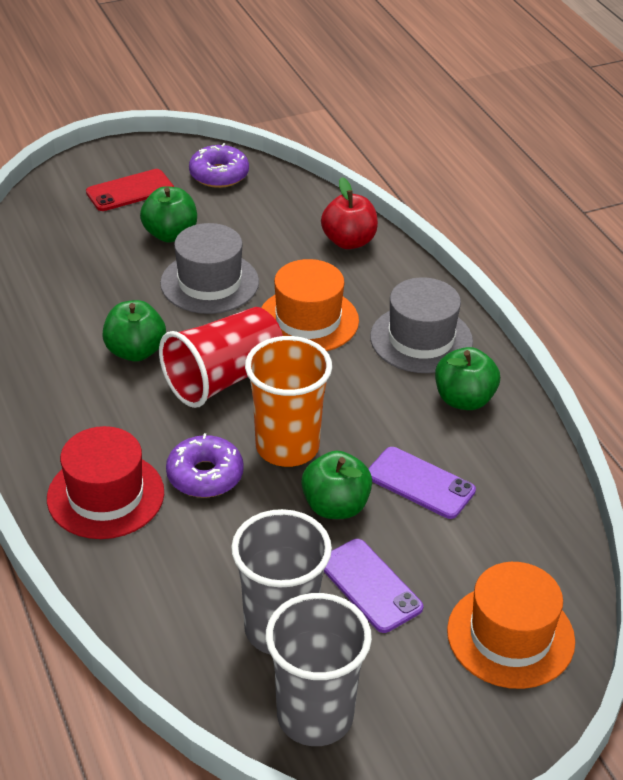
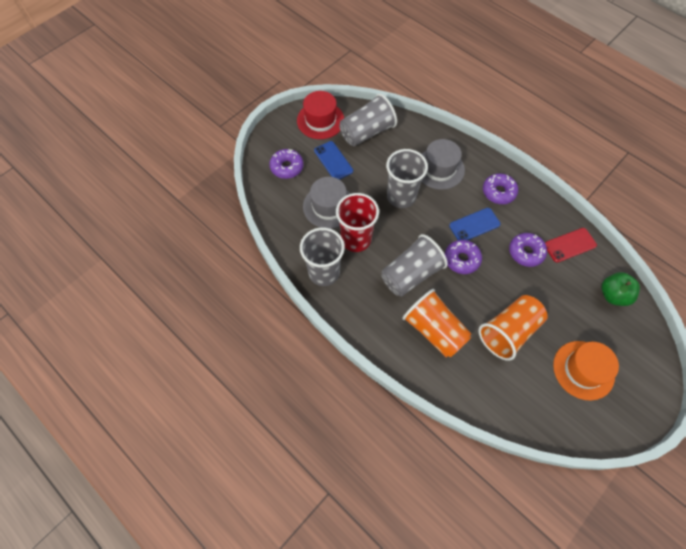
blue phone: 0 -> 2
green apple: 4 -> 1
grey cup: 2 -> 4
orange cup: 1 -> 2
orange hat: 2 -> 1
purple donut: 2 -> 4
purple phone: 2 -> 0
red apple: 1 -> 0

